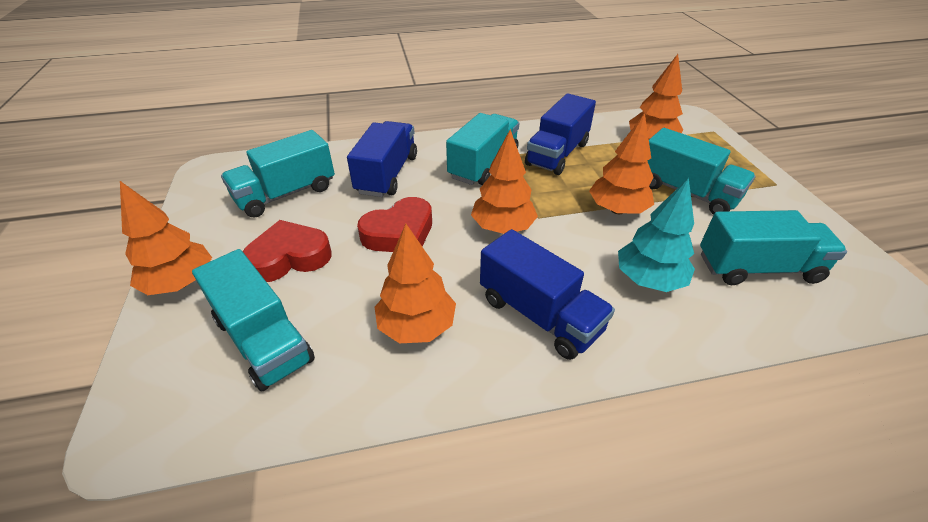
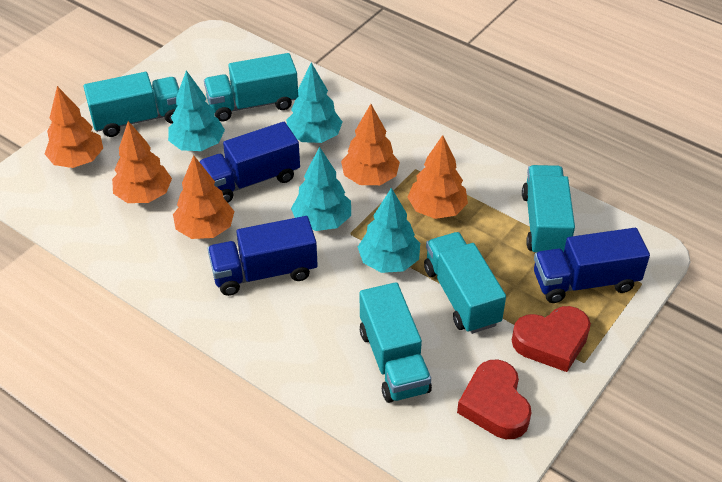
turquoise tree: 1 -> 4

